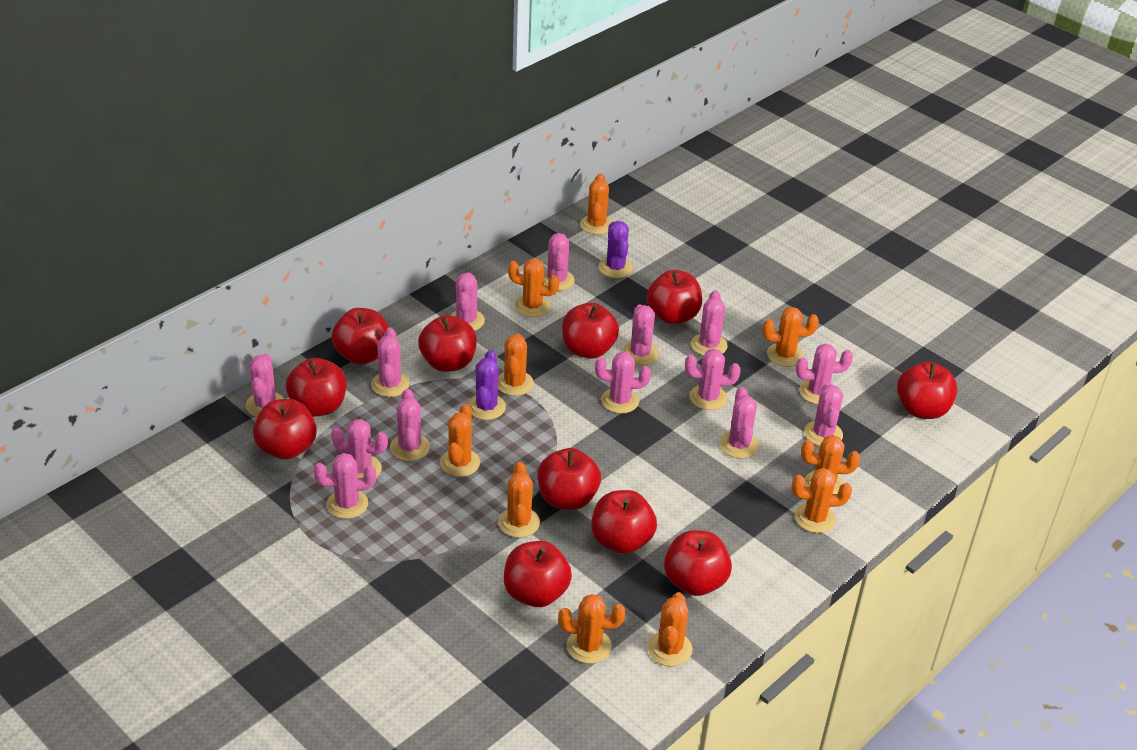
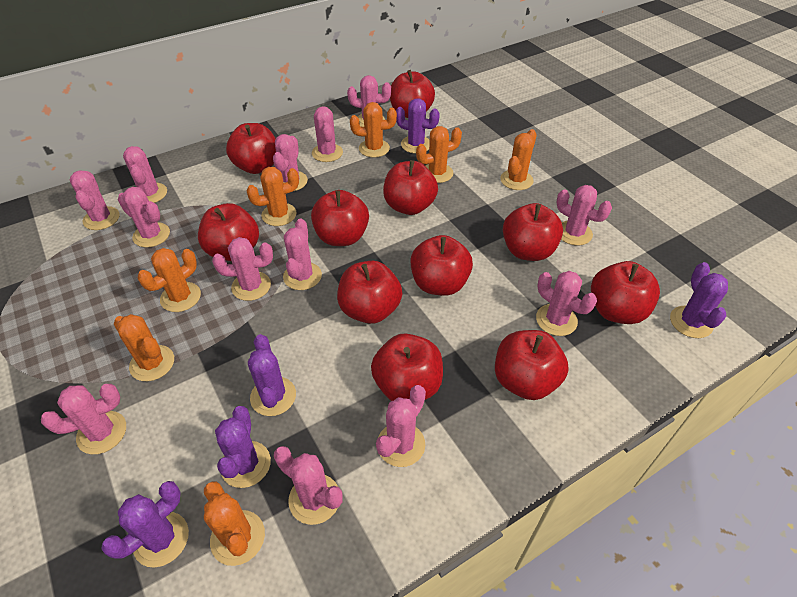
orange cactus: 10 -> 7
pink cactus: 14 -> 13
purple cactus: 2 -> 5

